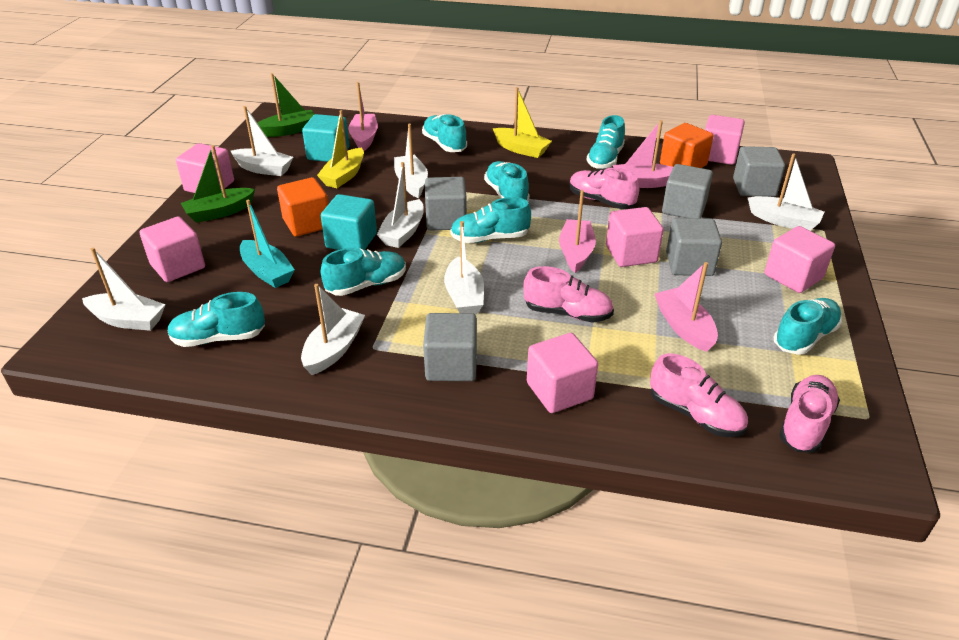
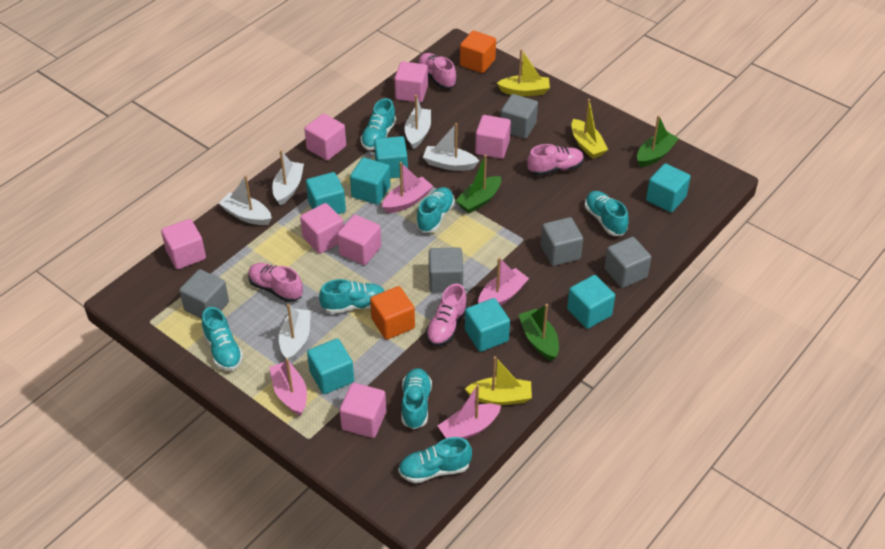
green boat: 2 -> 3
pink cube: 6 -> 7
turquoise boat: 1 -> 0
turquoise cube: 2 -> 7
white boat: 7 -> 5
yellow boat: 2 -> 3

